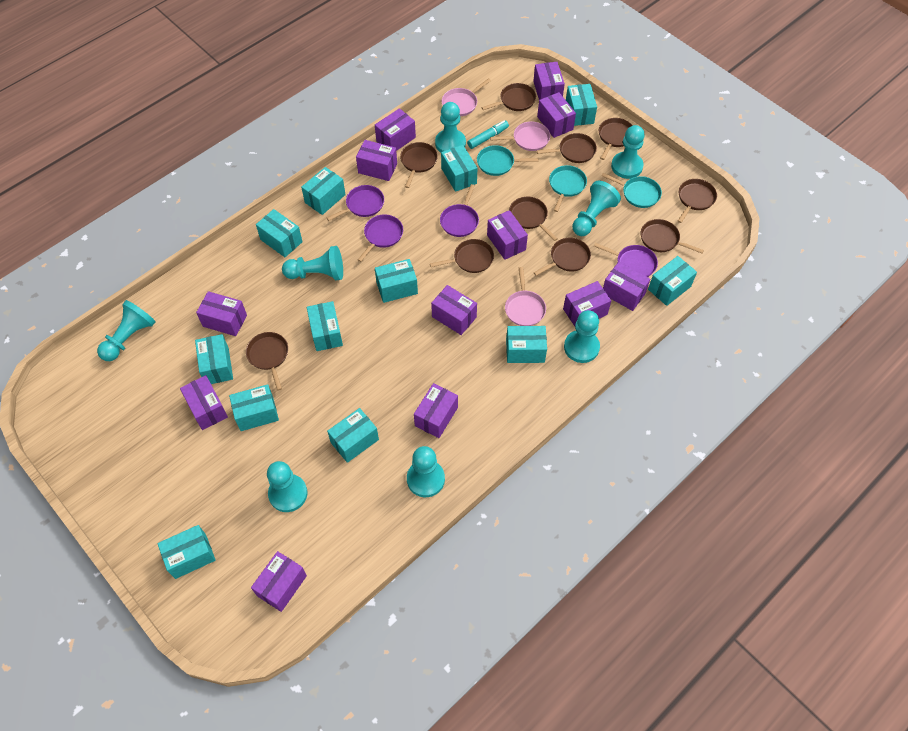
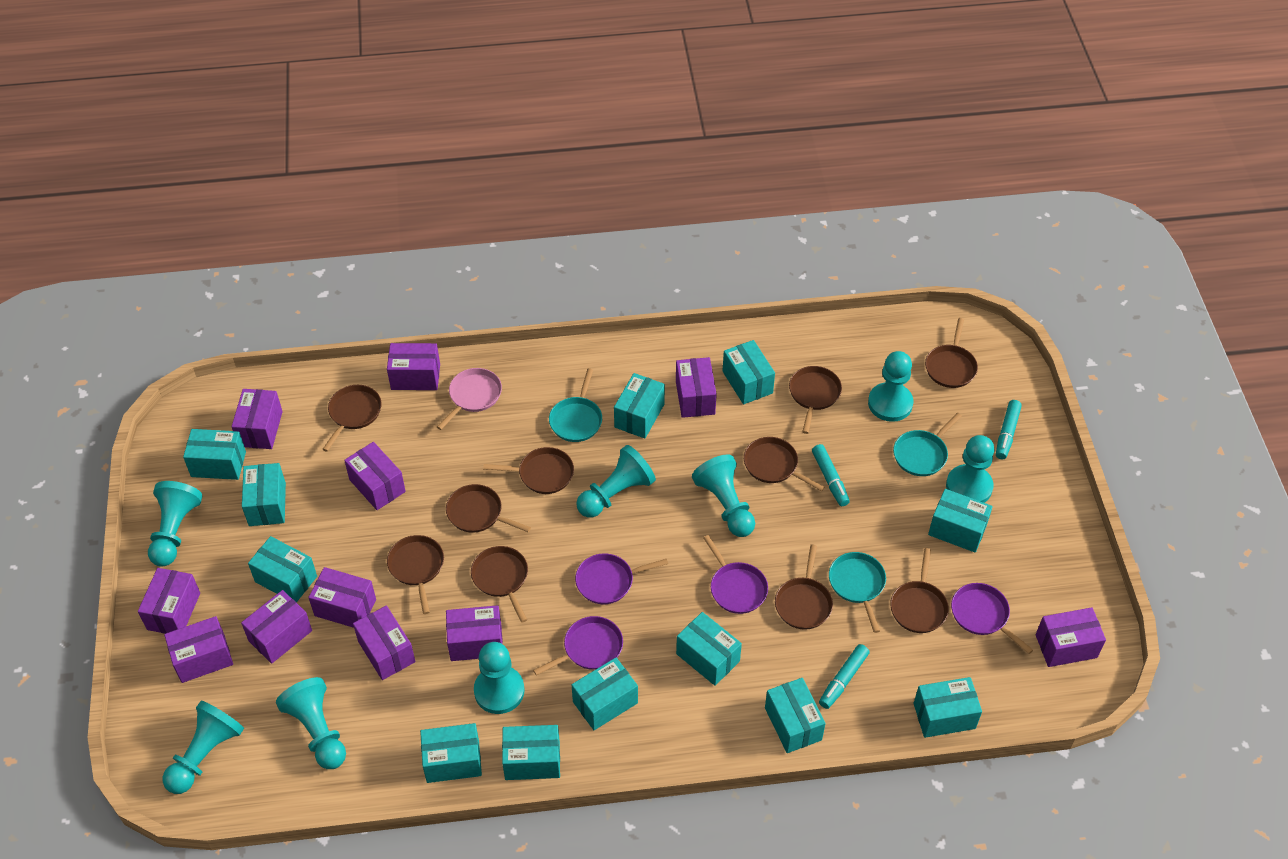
pink pan: 3 -> 1
purple box: 12 -> 11
turquoise marker: 1 -> 3

